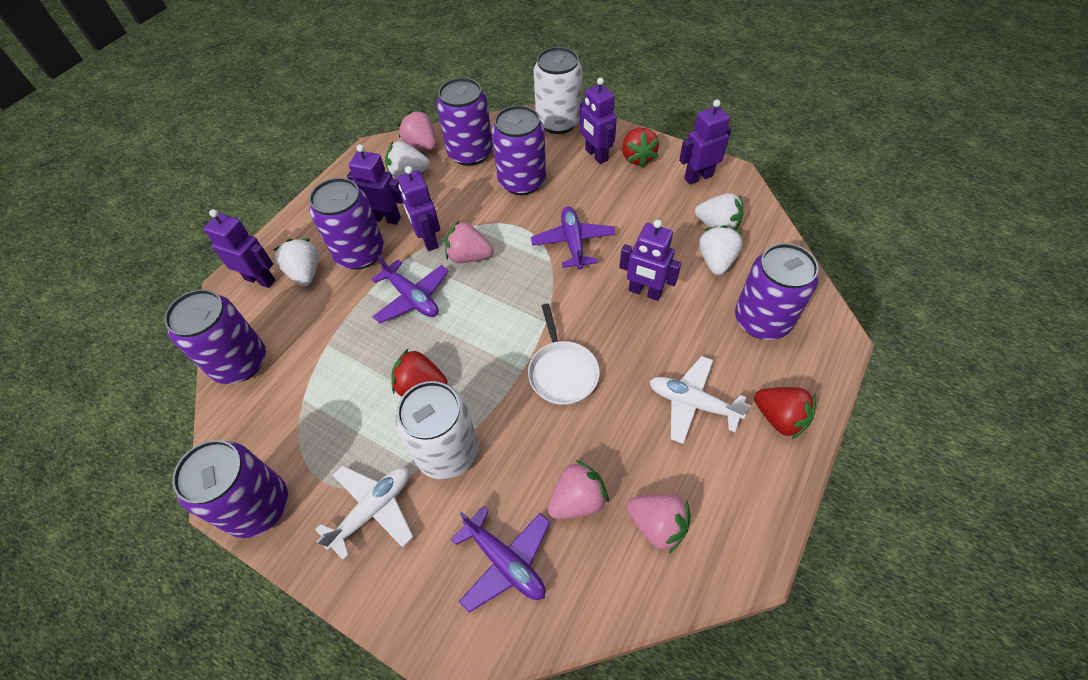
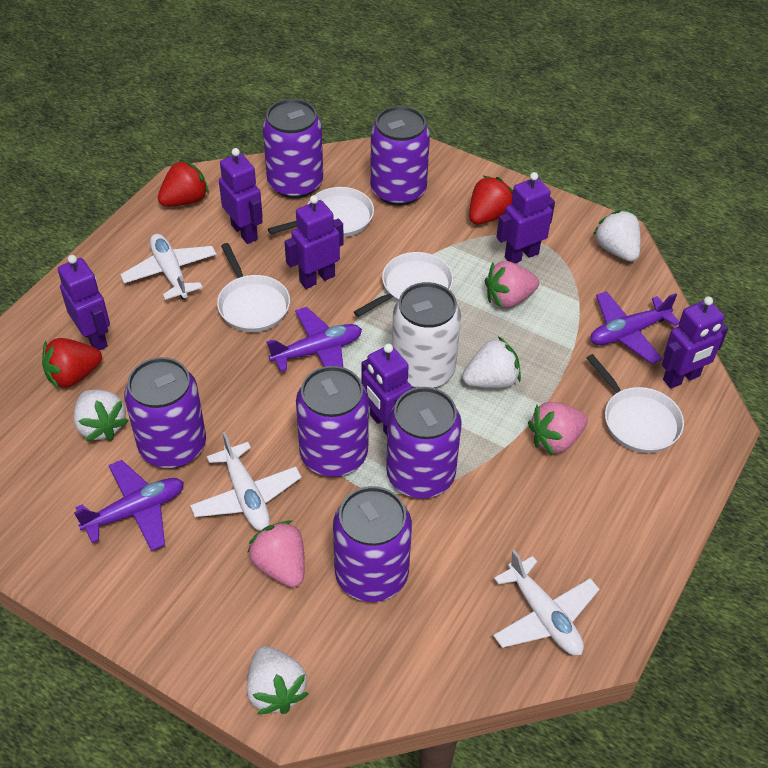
pink strawberry: 4 -> 3
white can: 2 -> 1
white pan: 1 -> 4
white plane: 2 -> 3

